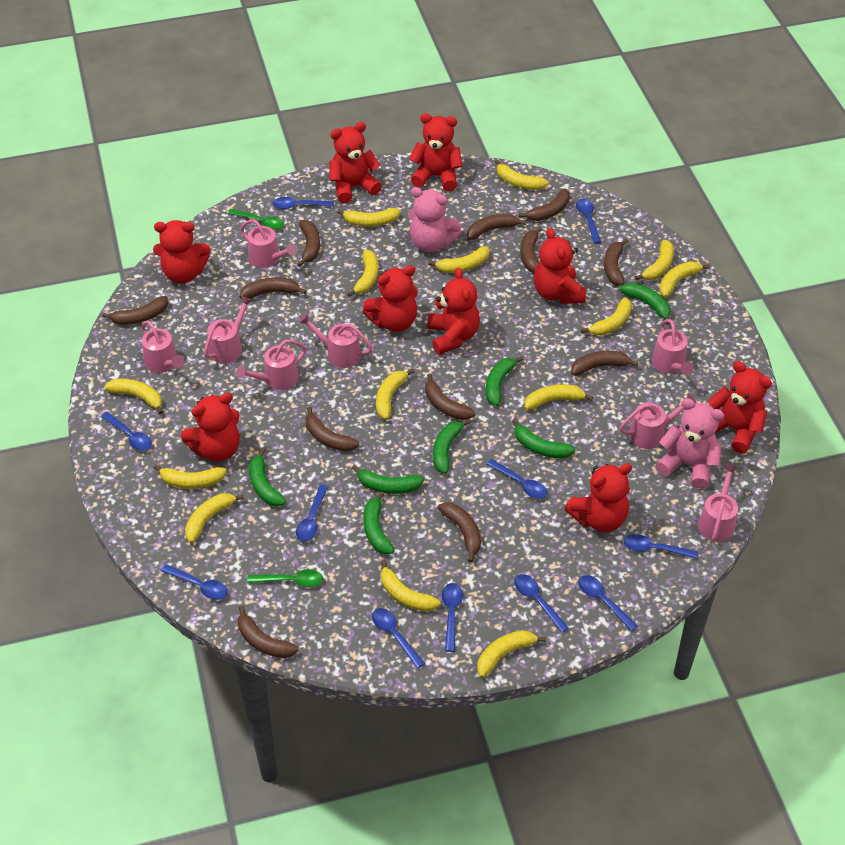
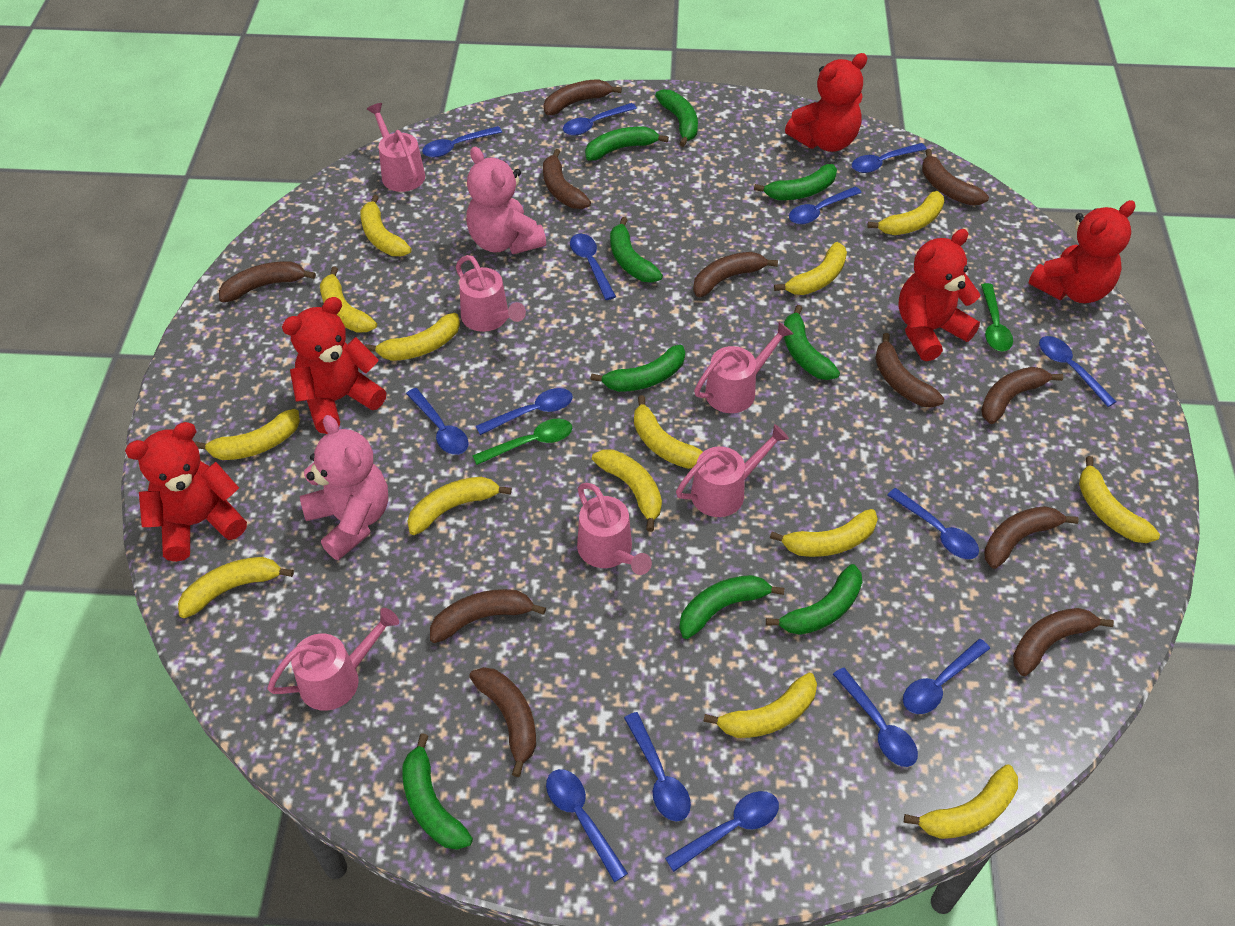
blue spoon: 11 -> 14
brown banana: 12 -> 11
green banana: 7 -> 9
pink watering can: 8 -> 6
red teddy bear: 9 -> 5

